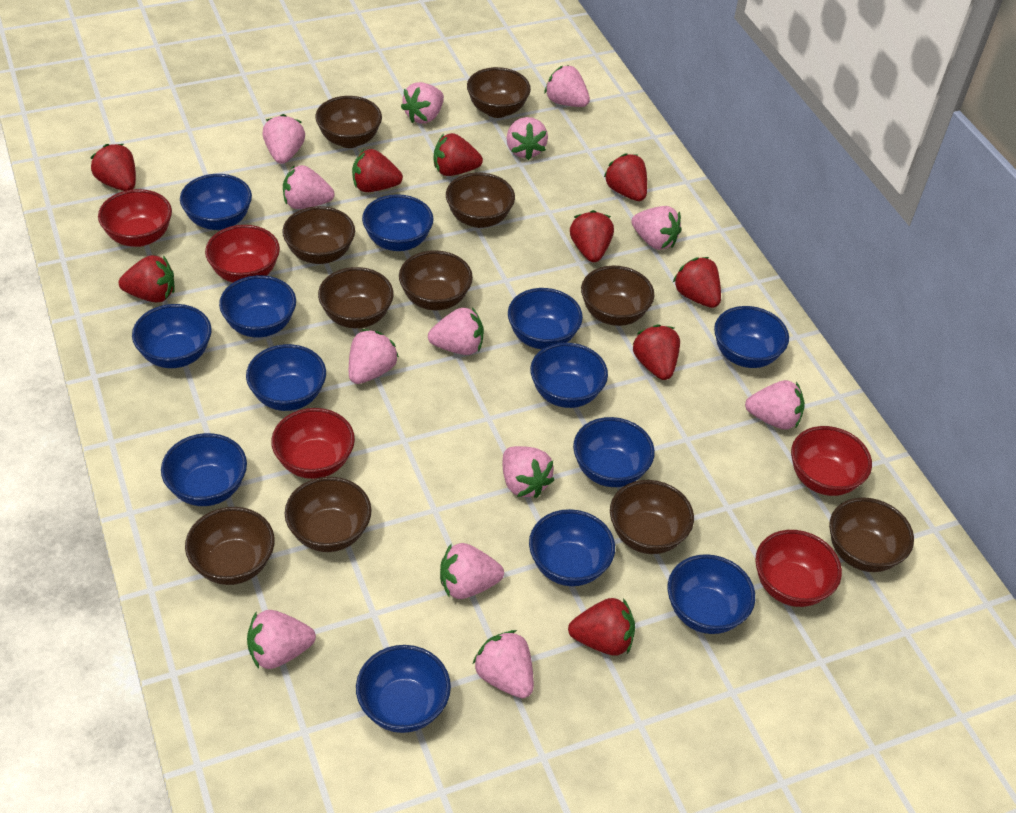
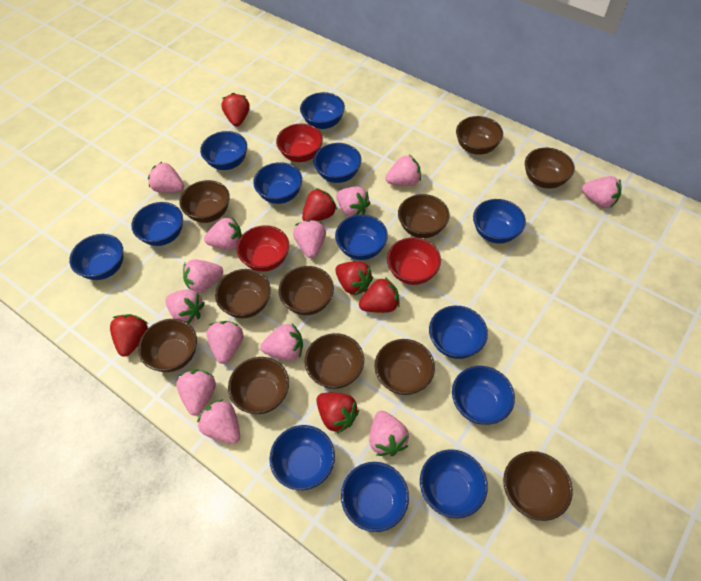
red bowl: 5 -> 3
red strawberry: 9 -> 6

